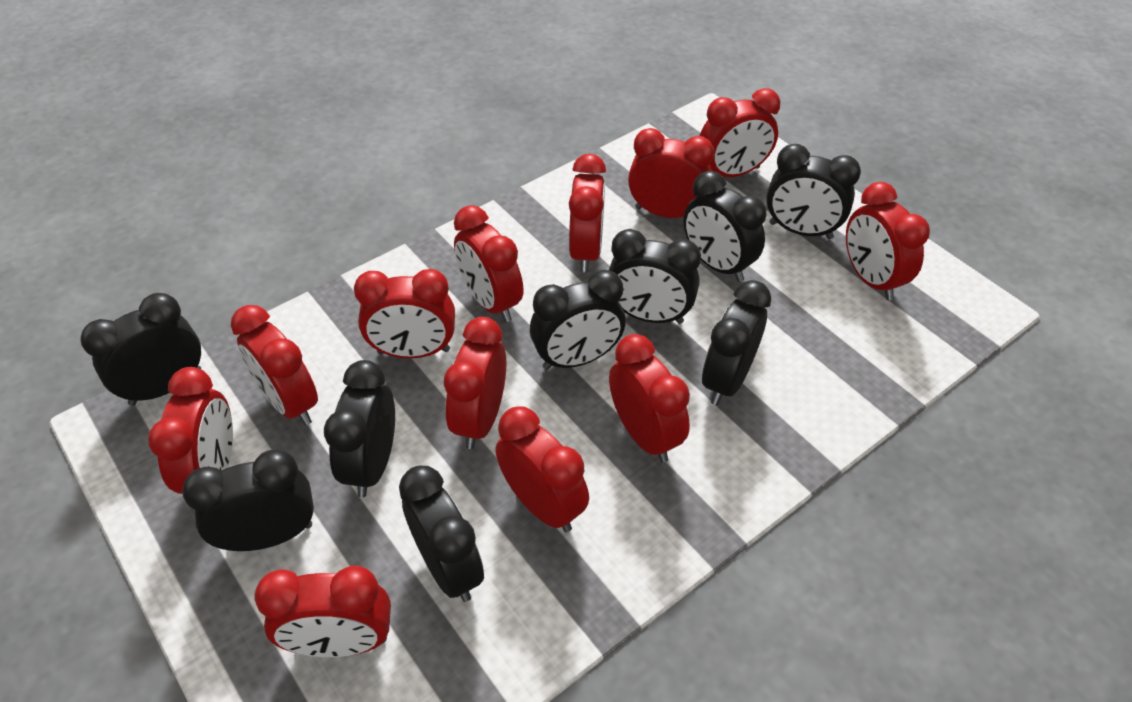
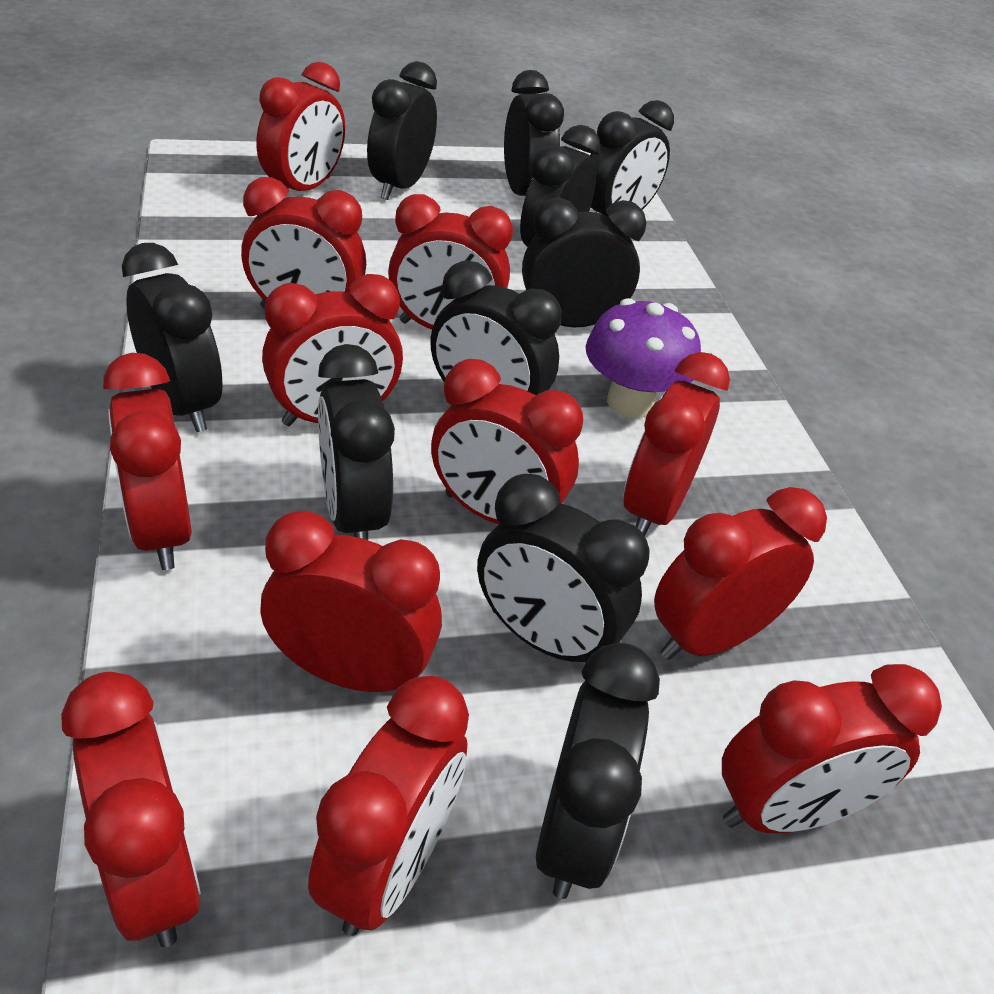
black clock: 9 -> 10
purple mushroom: 0 -> 1

